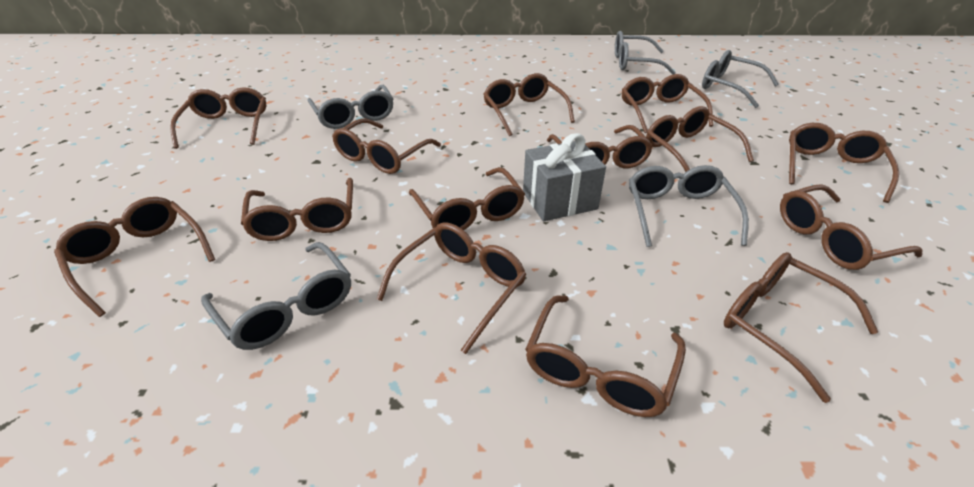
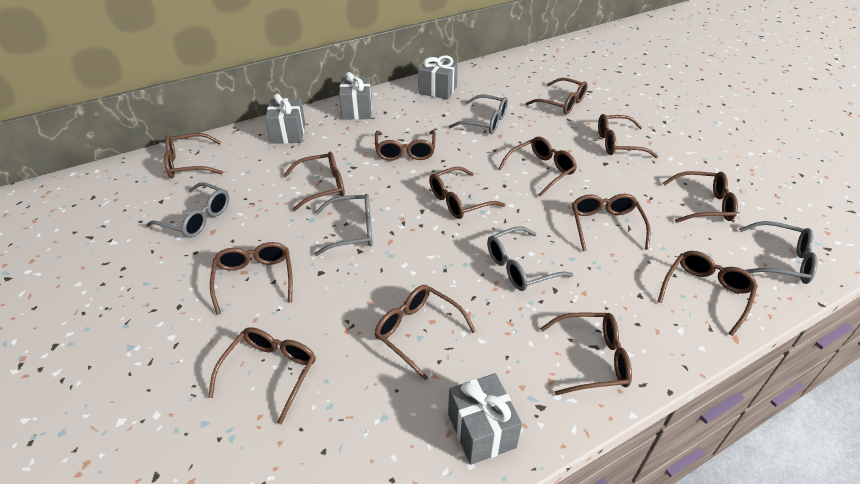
grey gift: 1 -> 4

